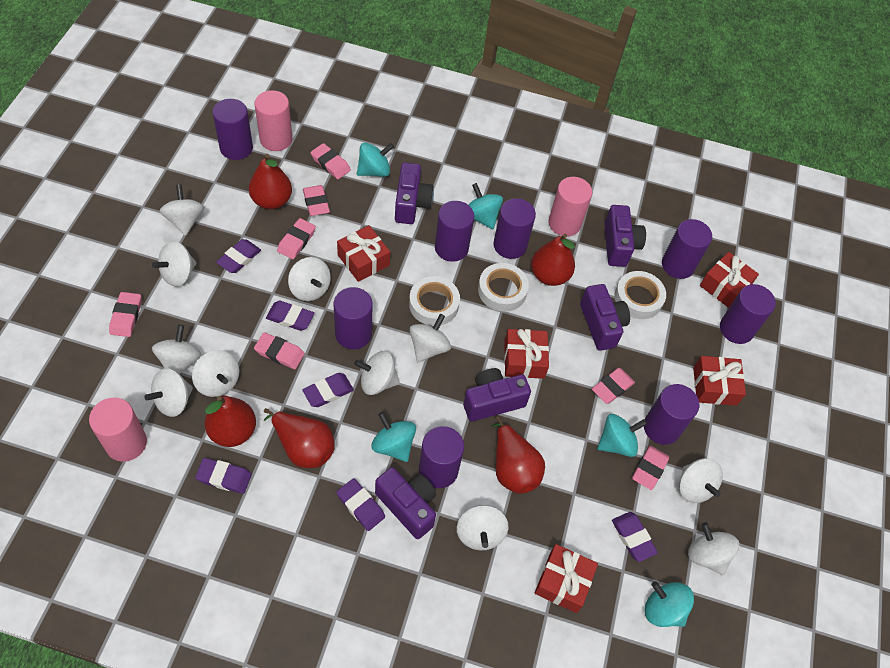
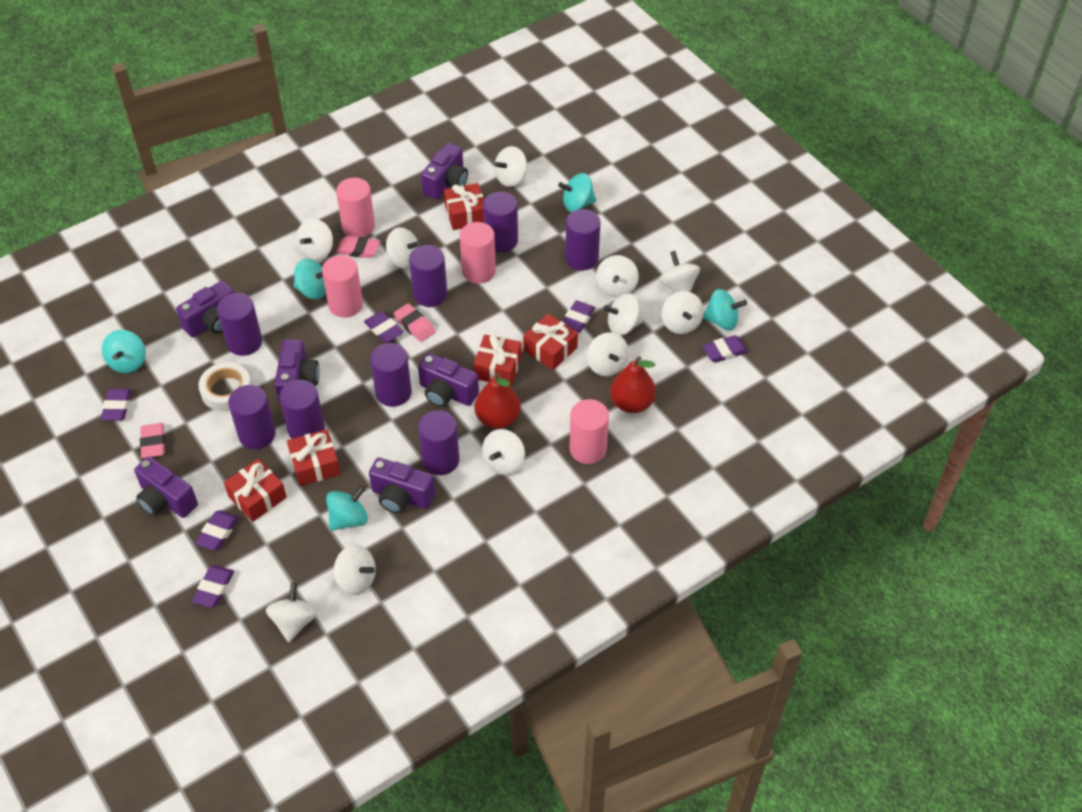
pink cylinder: 3 -> 4
pink eraser: 7 -> 3
purple camera: 5 -> 6
red pear: 5 -> 2
white tape: 3 -> 1

